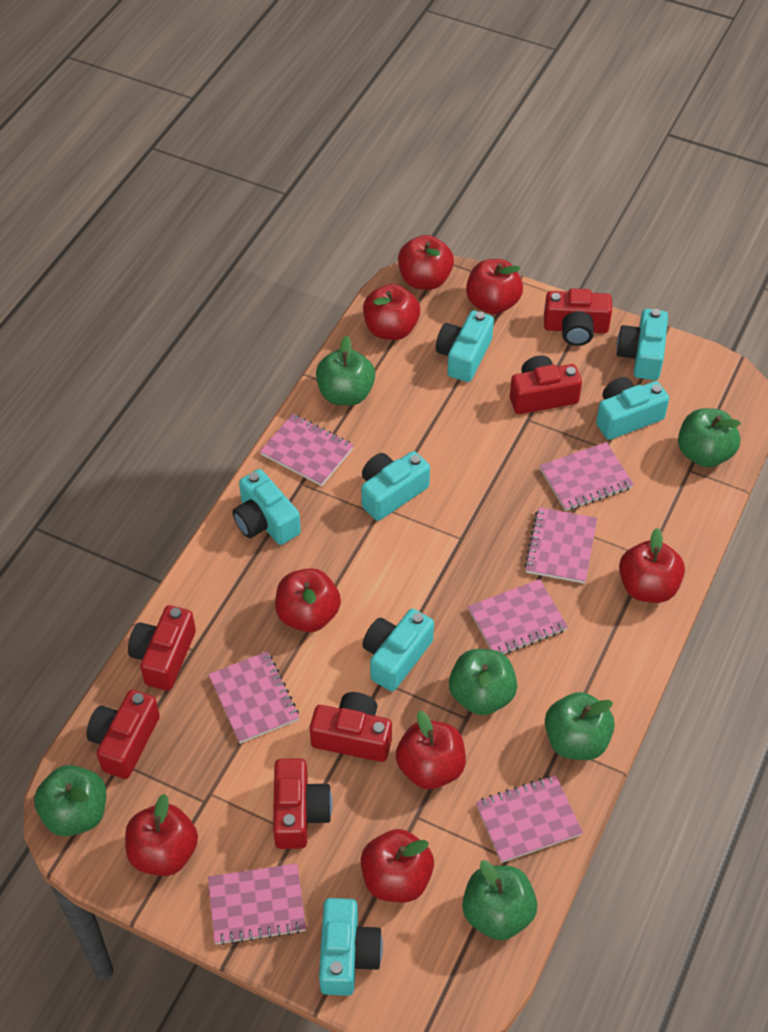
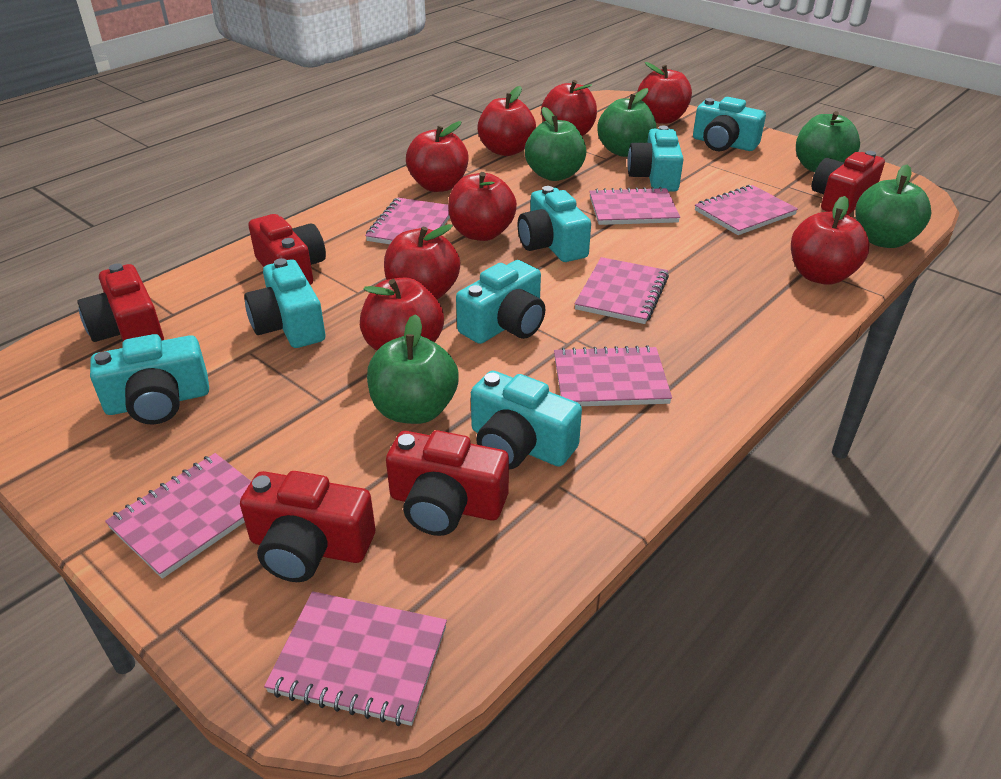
green apple: 6 -> 5
red camera: 6 -> 5

